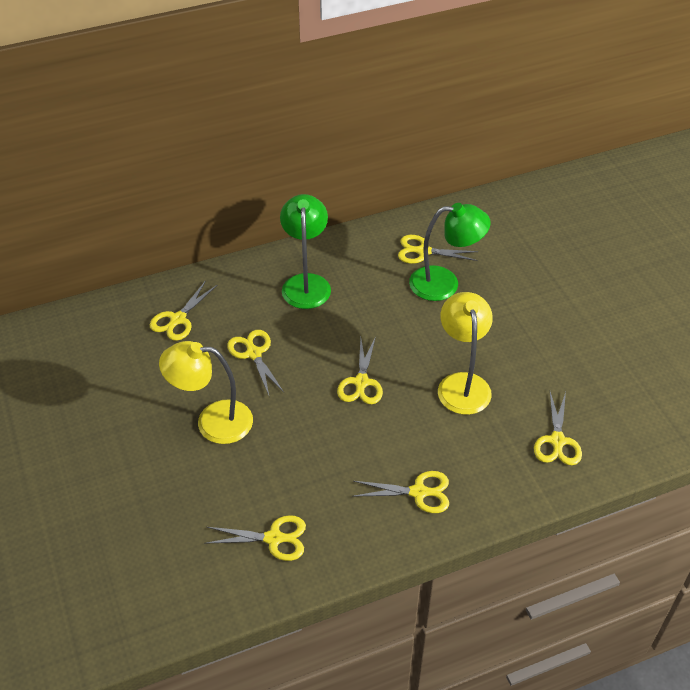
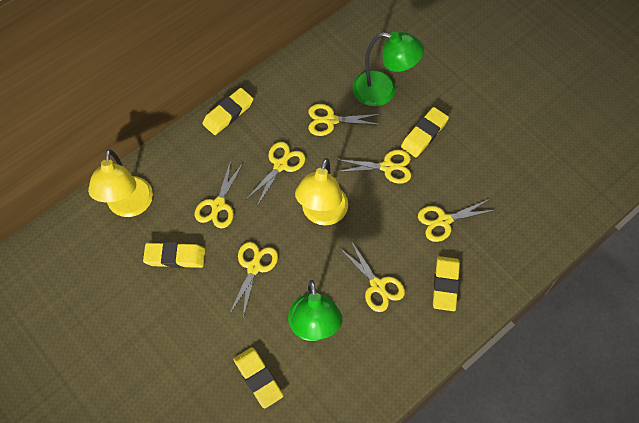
yellow eraser: 0 -> 5

